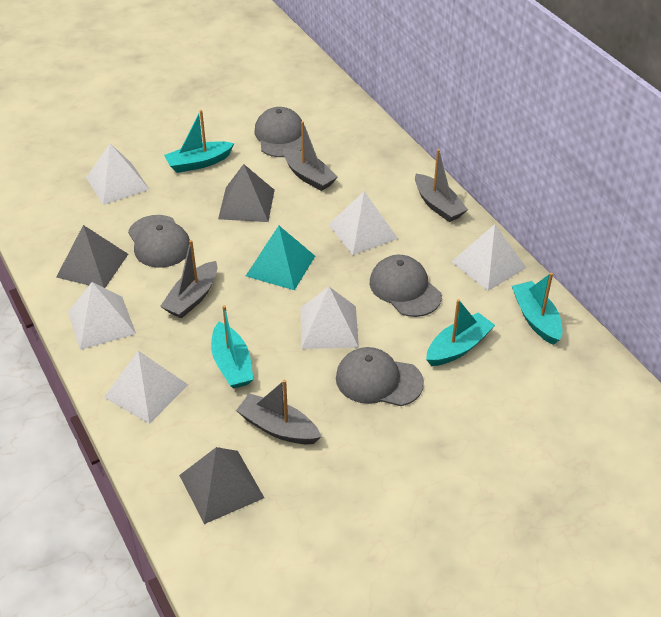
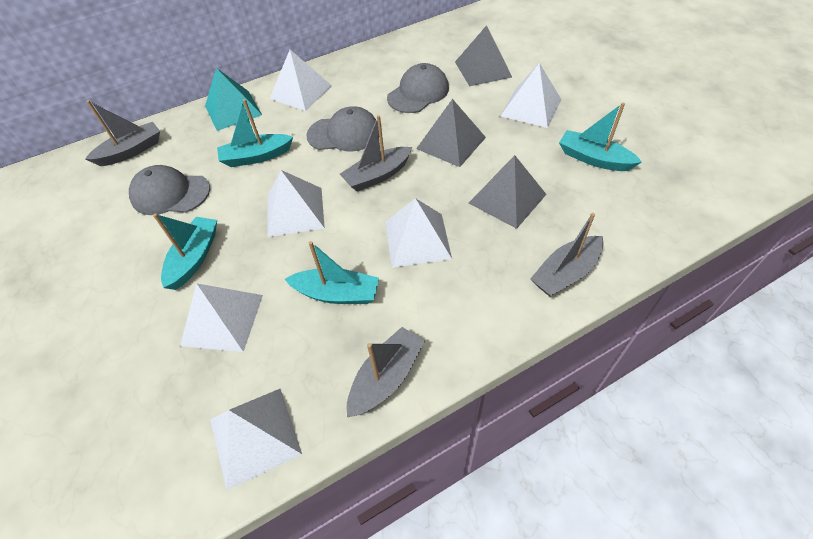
grey cap: 4 -> 3

